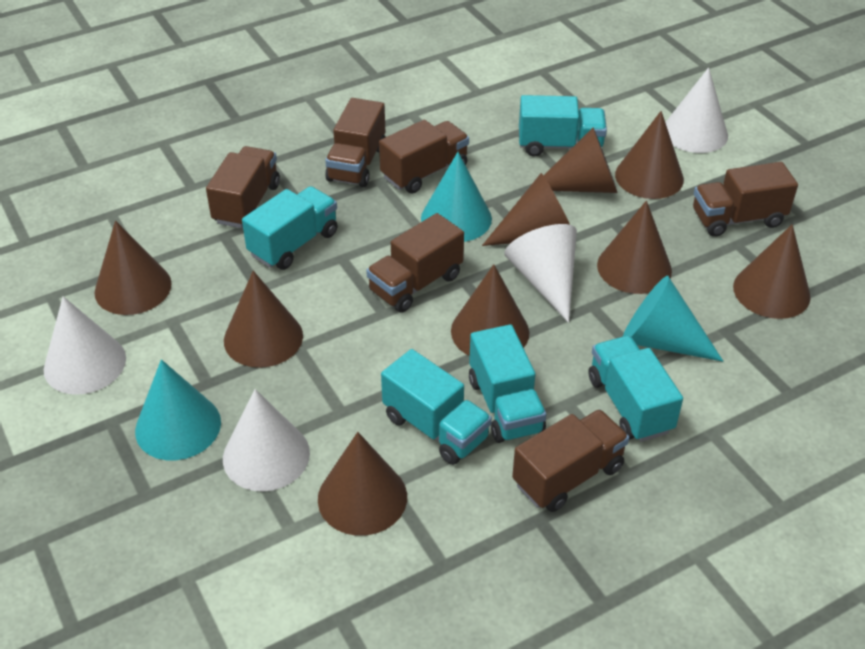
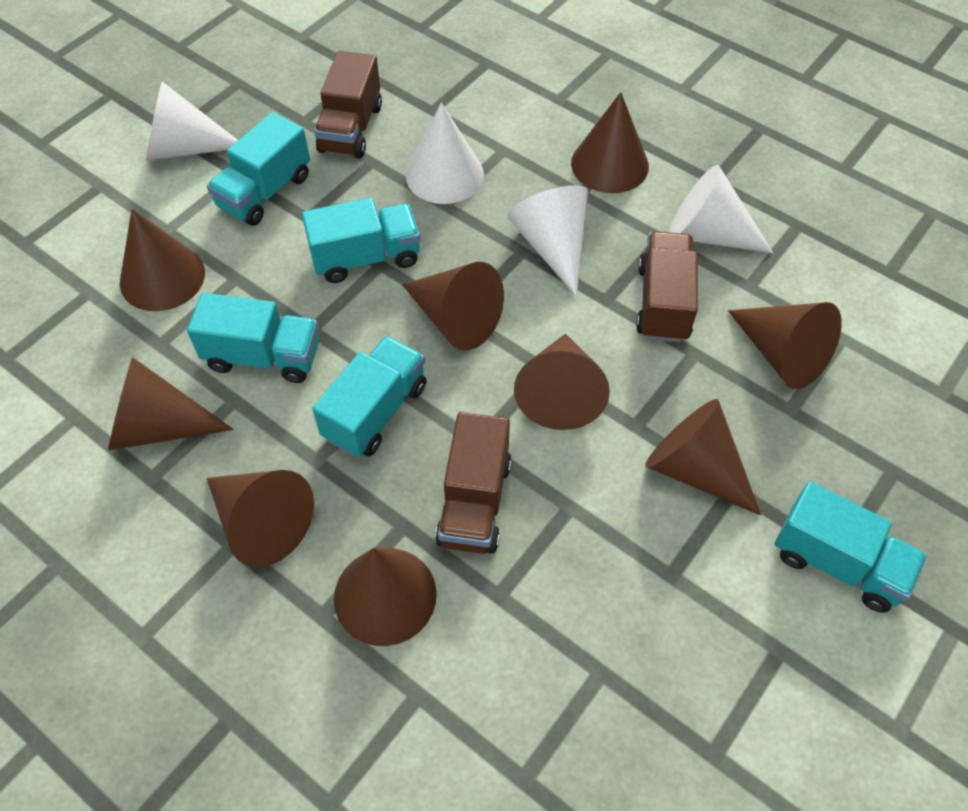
brown truck: 6 -> 3
turquoise cone: 3 -> 0

